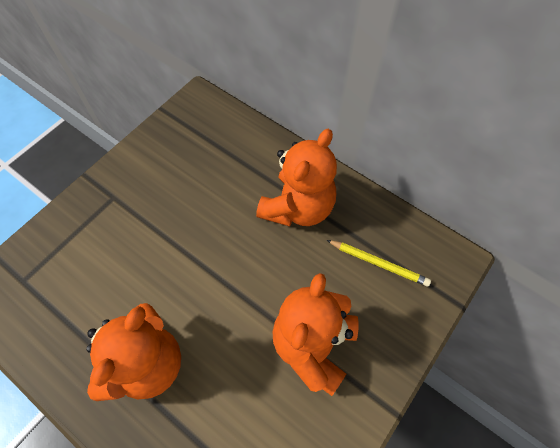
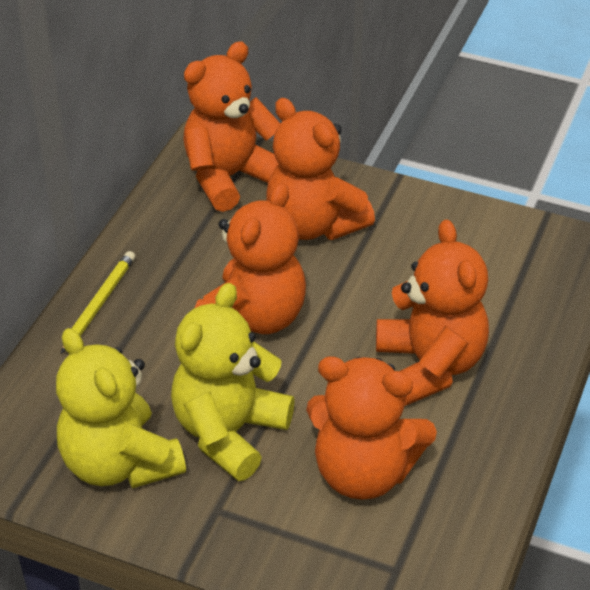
orange teddy bear: 3 -> 5
yellow teddy bear: 0 -> 2

